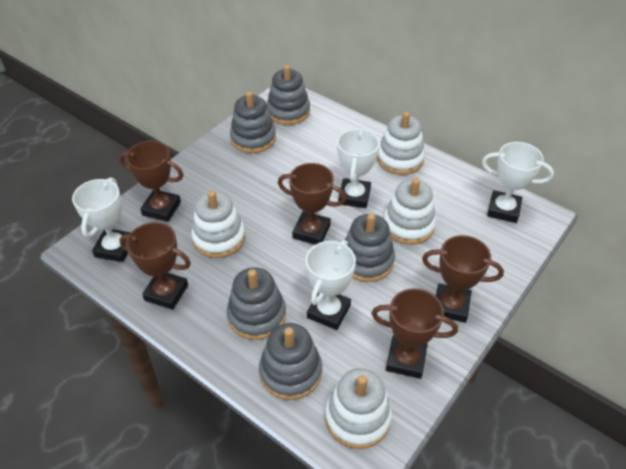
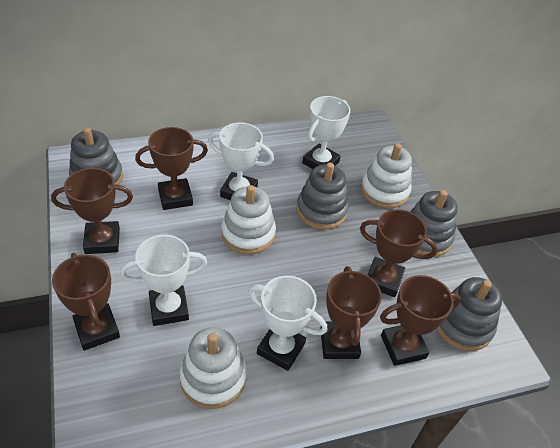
brown trophy: 5 -> 6
grey stacking toy: 5 -> 4
white stacking toy: 4 -> 3

